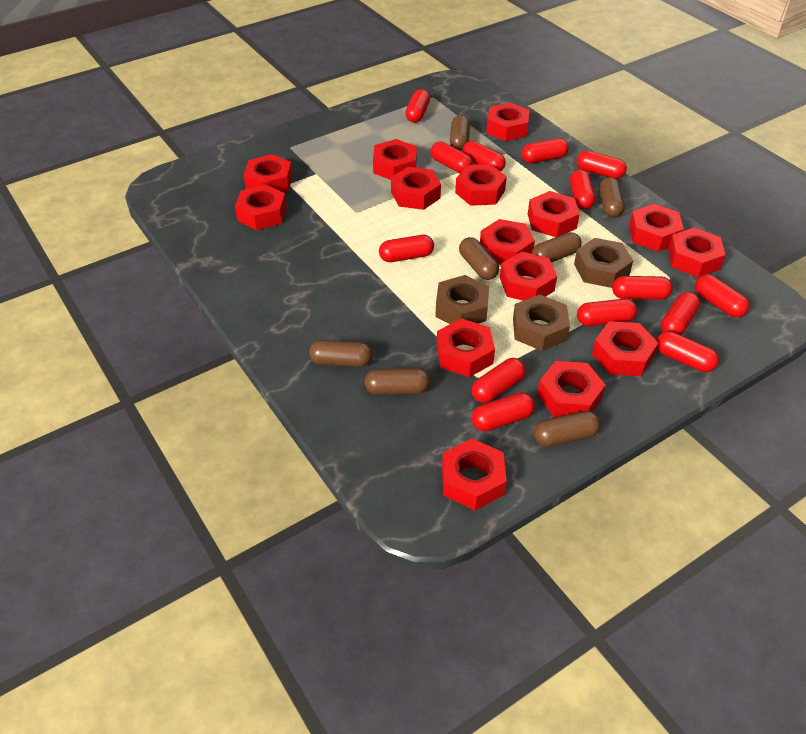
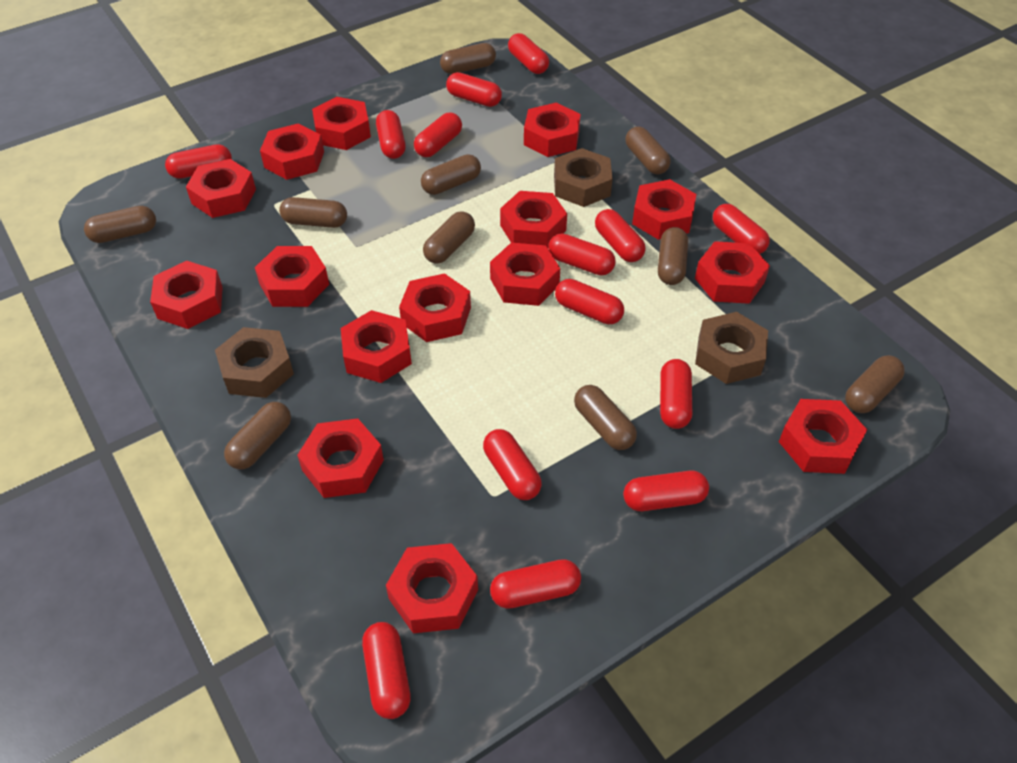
brown capsule: 7 -> 10

